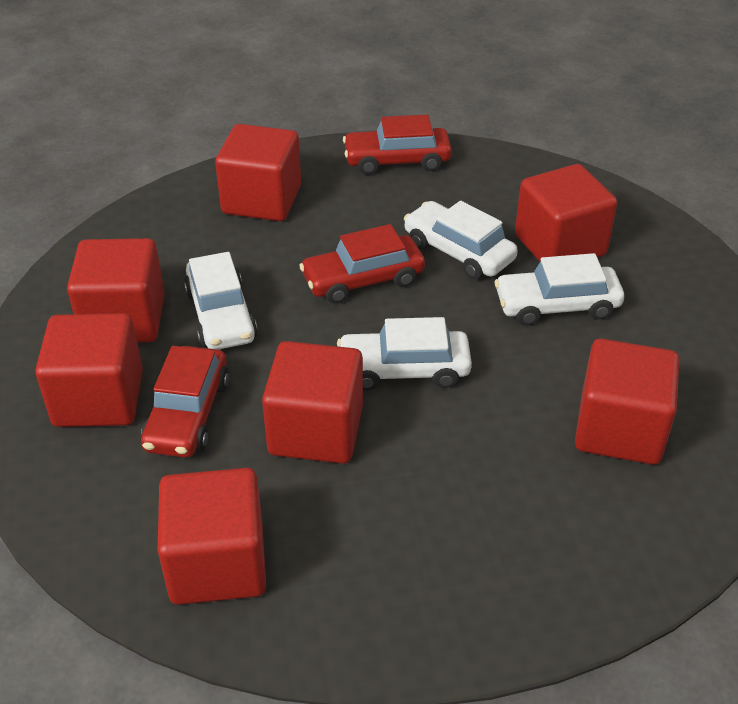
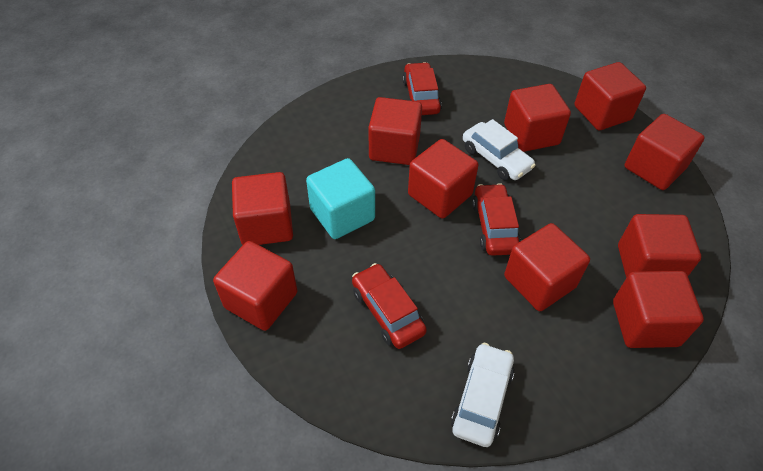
red cube: 7 -> 10
turquoise cube: 0 -> 1
white car: 4 -> 2

